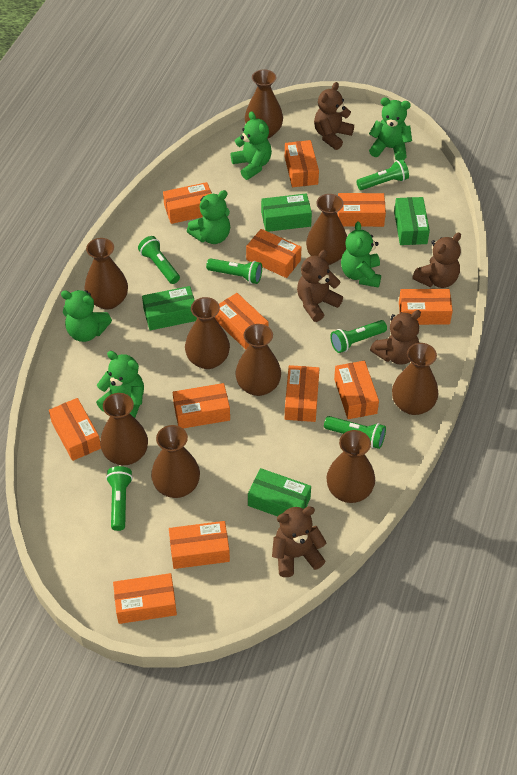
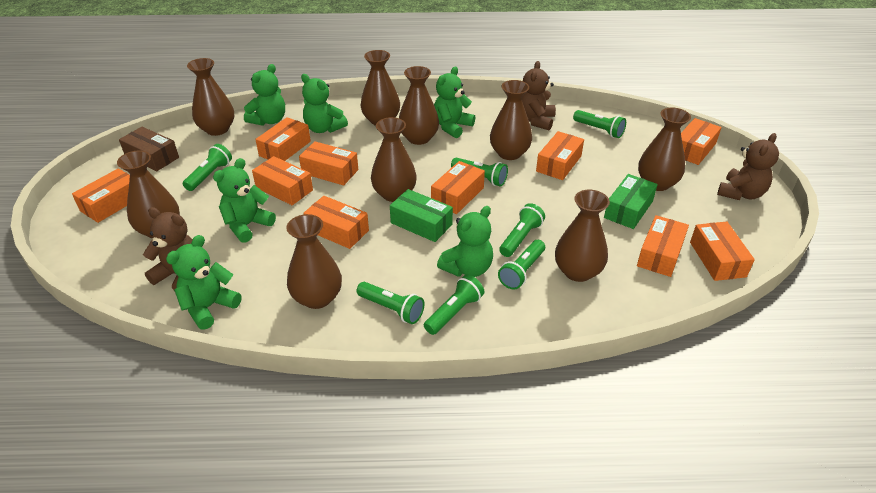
brown box: 0 -> 1
brown teddy bear: 5 -> 3
green box: 4 -> 2
green flashlight: 6 -> 7
orange box: 12 -> 10

